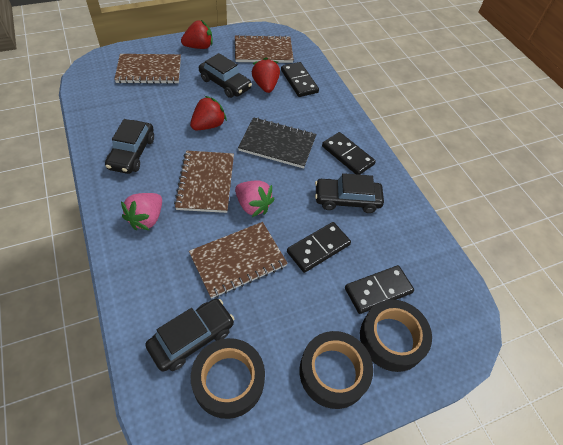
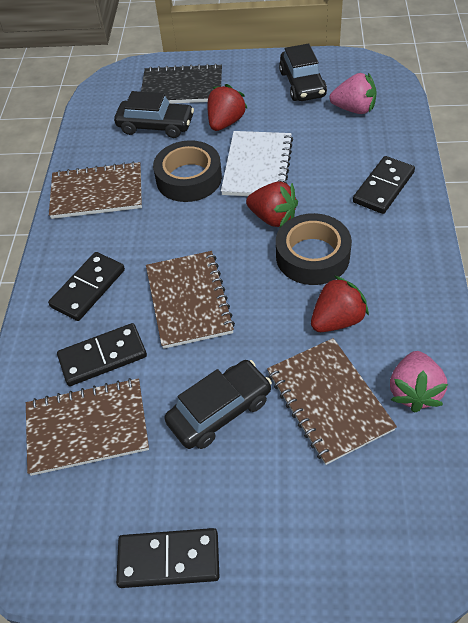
black car: 4 -> 3
black tape: 3 -> 2
white notebook: 0 -> 1

